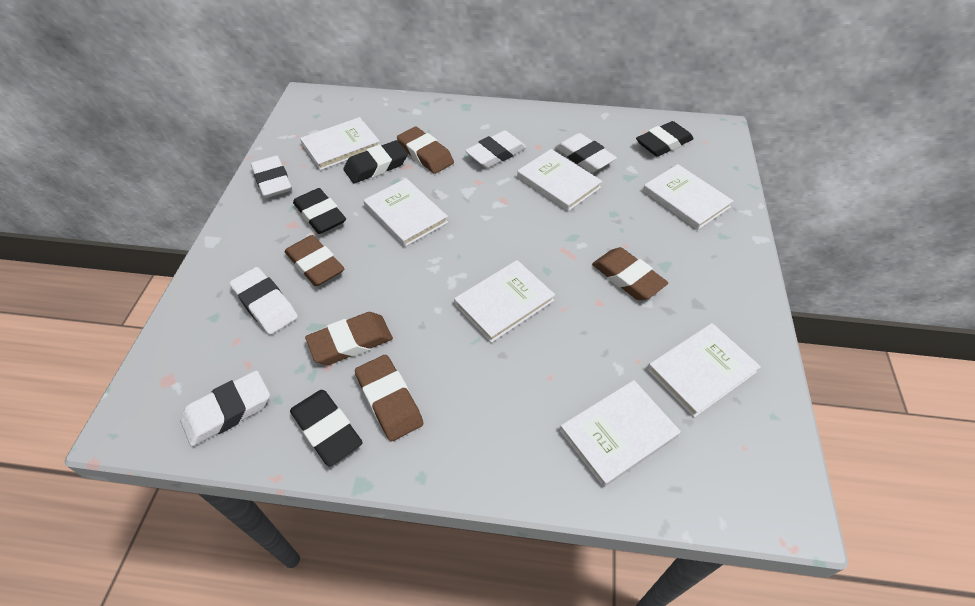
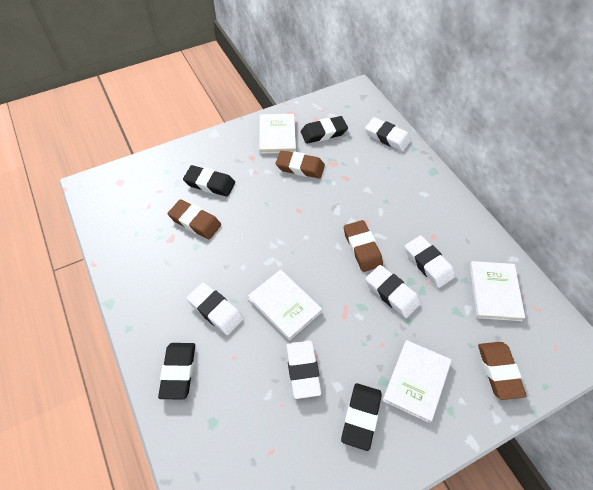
brown eraser: 5 -> 4
white book: 7 -> 4

